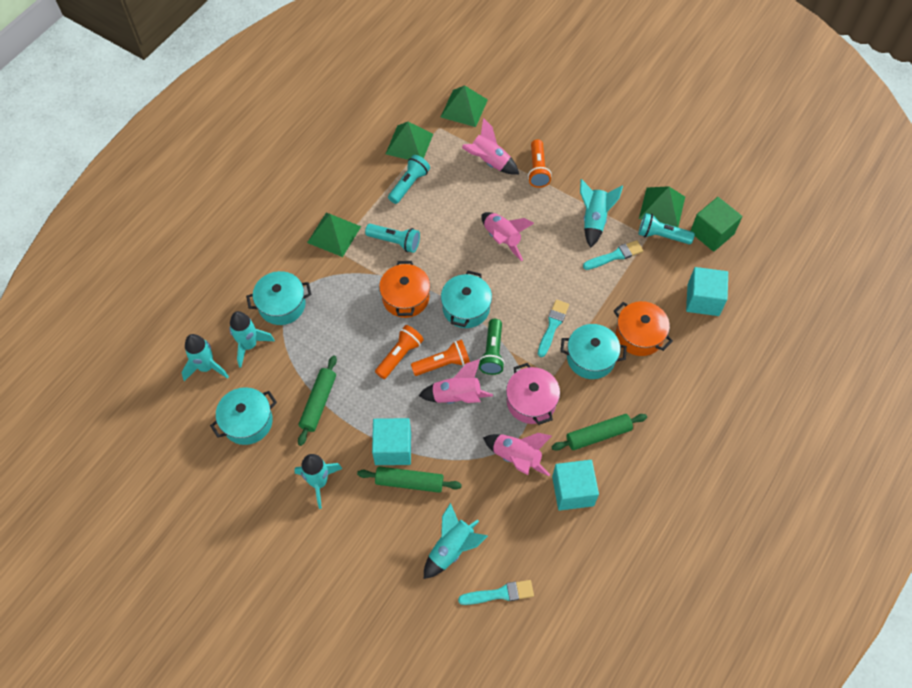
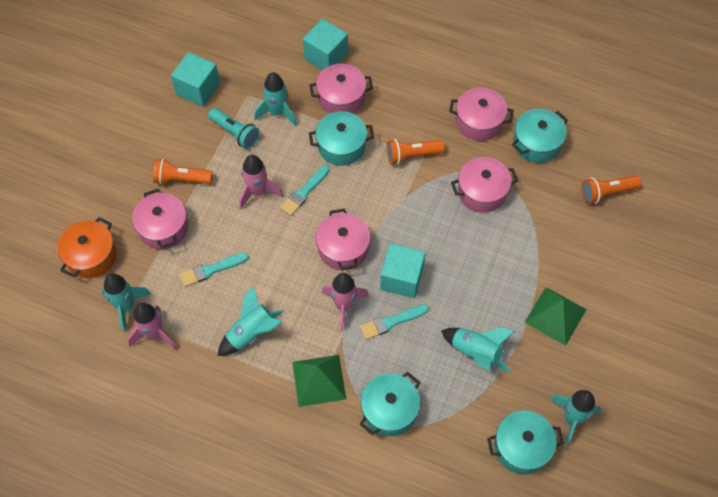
green cube: 1 -> 0
green flashlight: 1 -> 0
green pyramid: 4 -> 2
green rolling pin: 3 -> 0
orange pot: 2 -> 1
pink pot: 1 -> 5
pink rocket: 4 -> 3
turquoise flashlight: 3 -> 1

